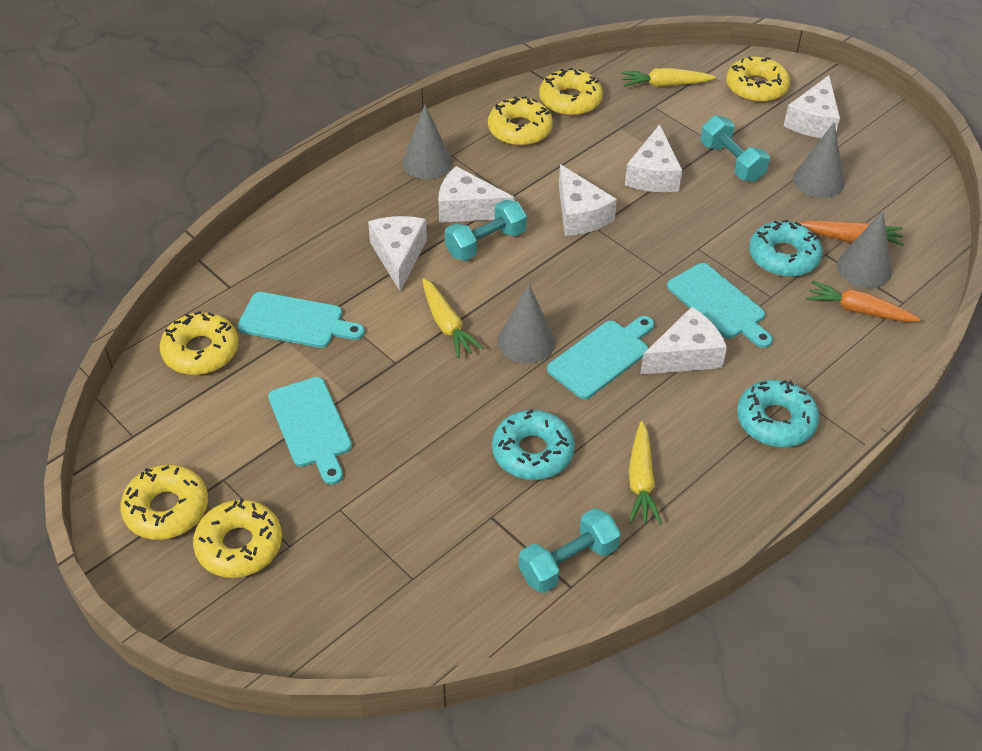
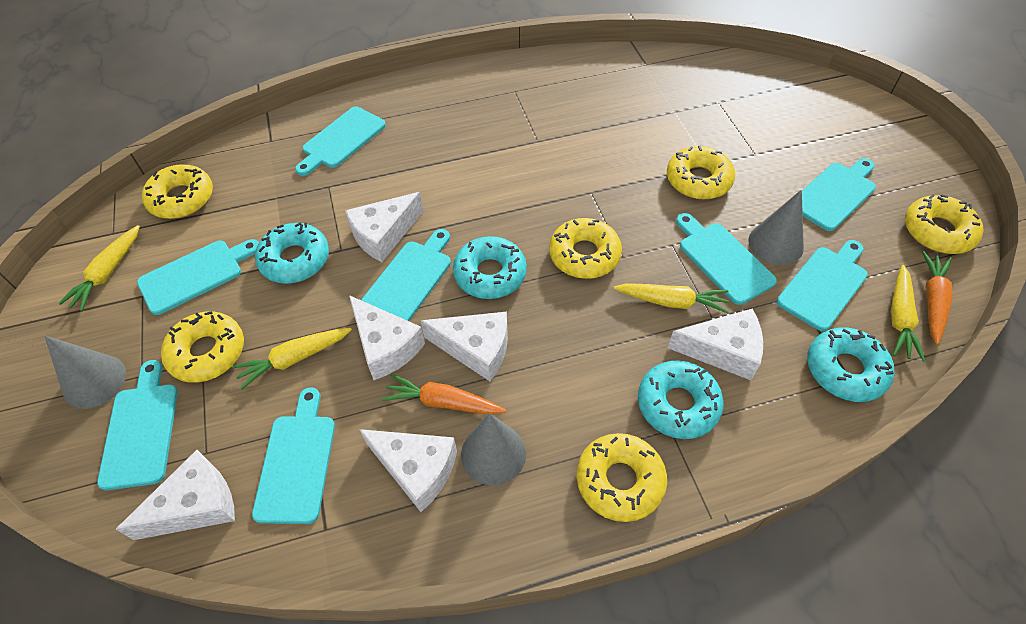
grey cone: 4 -> 3
turquoise cutting board: 4 -> 8
turquoise donut: 3 -> 4
turquoise dumbbell: 3 -> 0
yellow carrot: 3 -> 4

